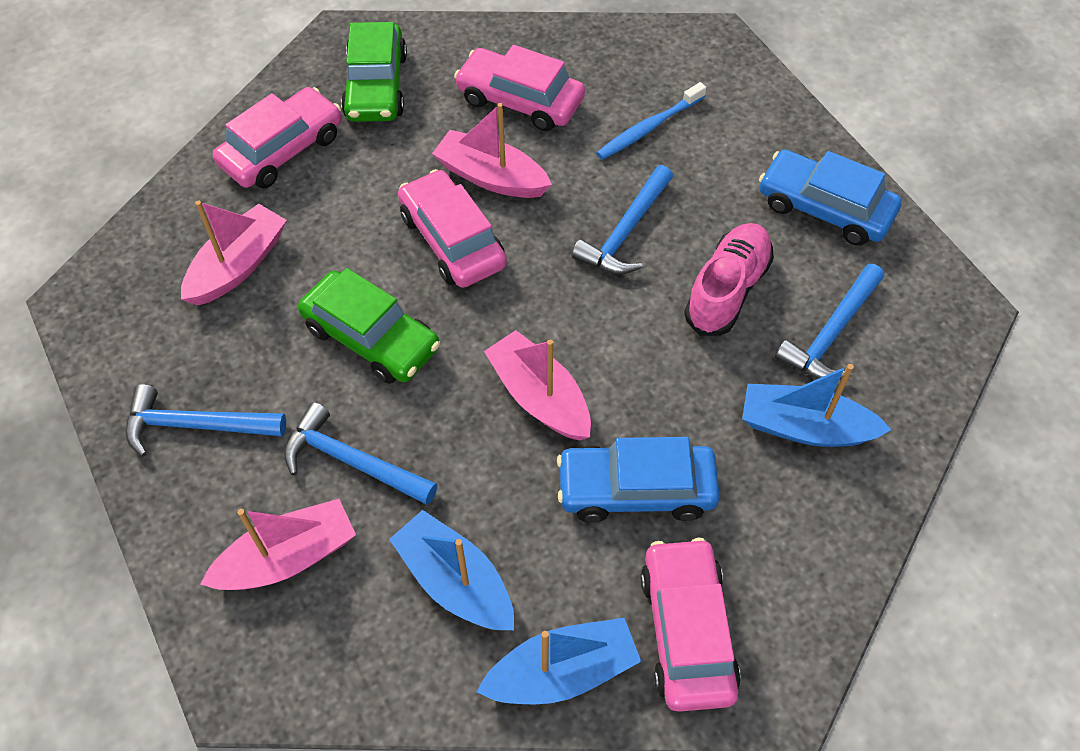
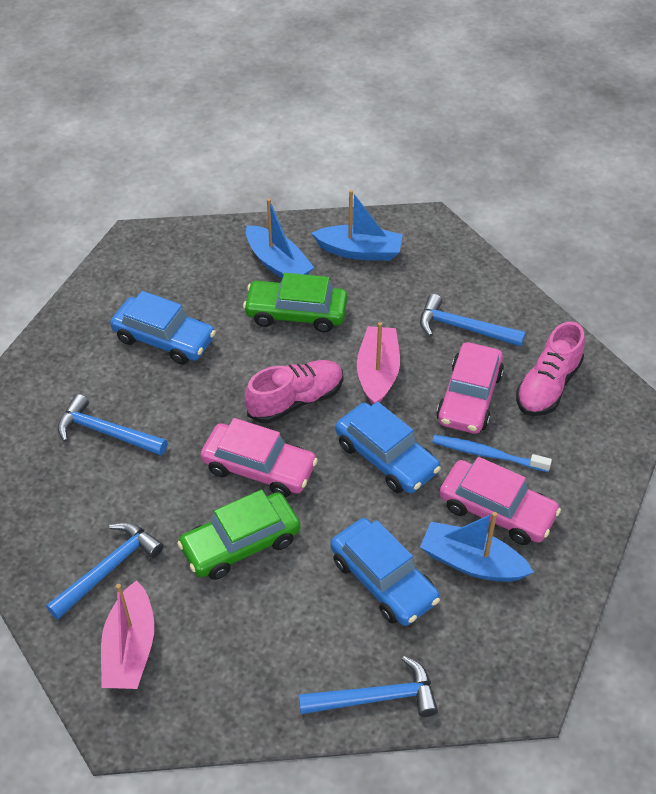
blue car: 2 -> 3
pink boat: 4 -> 2
pink car: 4 -> 3
pink shoe: 1 -> 2

